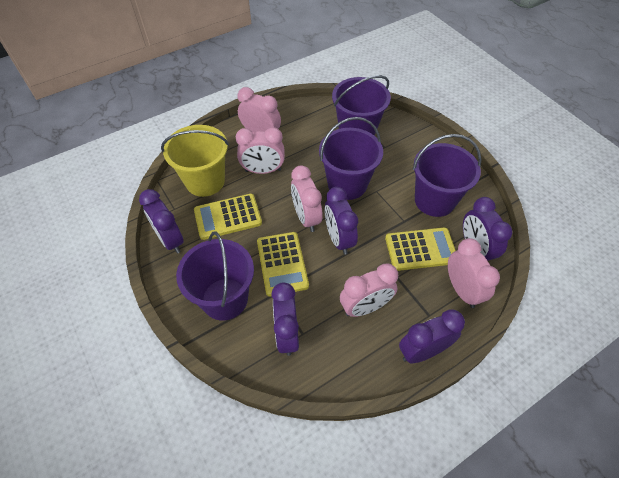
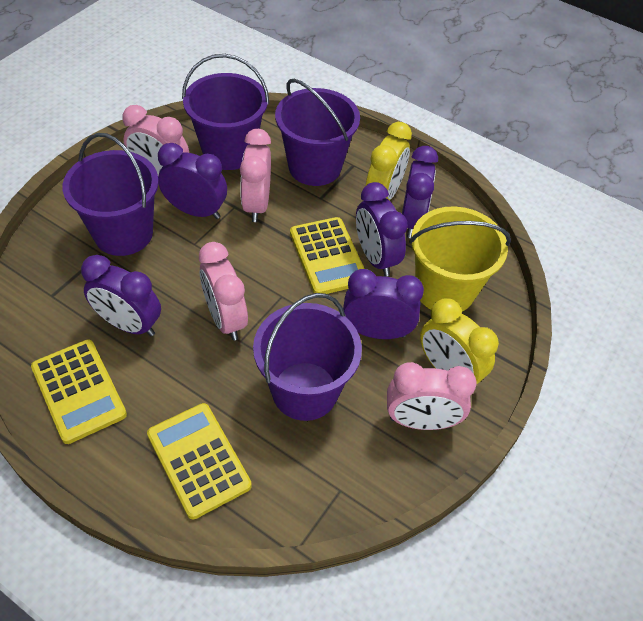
pink clock: 5 -> 4
yellow clock: 0 -> 2

